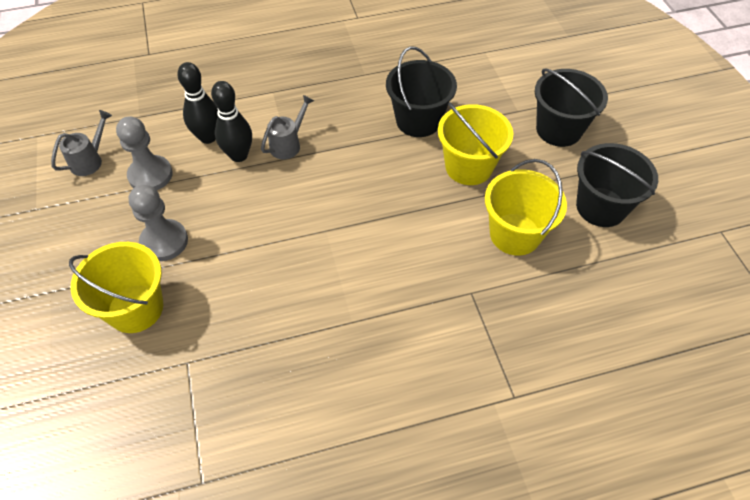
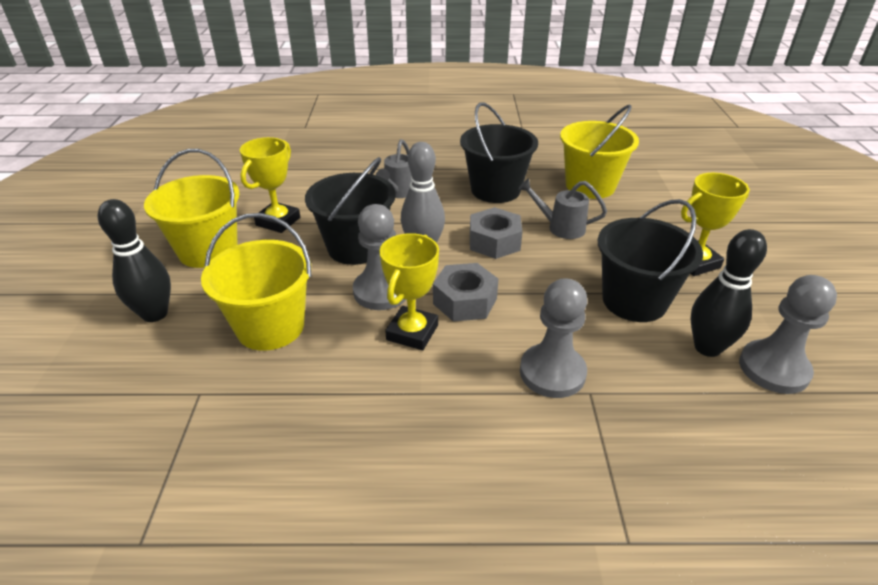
grey bowling pin: 0 -> 1
grey nut: 0 -> 2
grey pawn: 2 -> 3
yellow trophy: 0 -> 3

